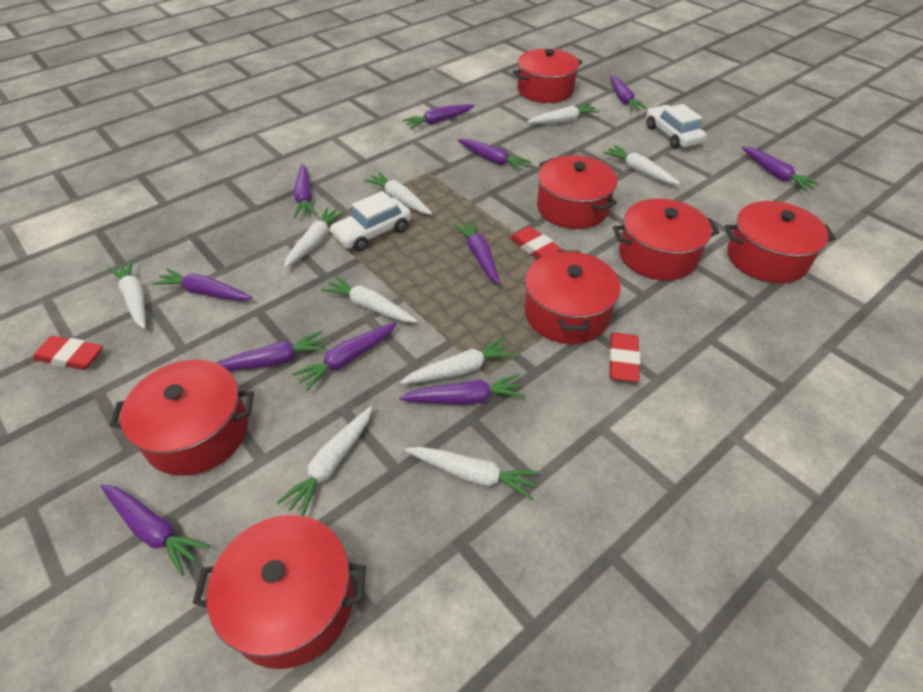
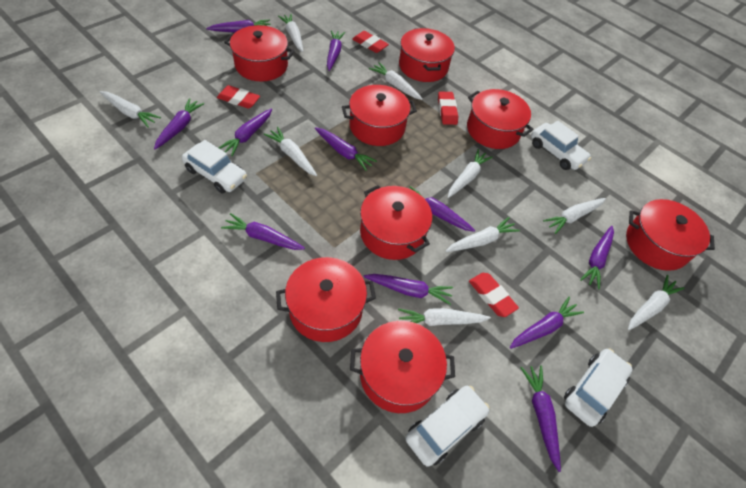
red eraser: 3 -> 4
red pot: 7 -> 8
white car: 2 -> 4

